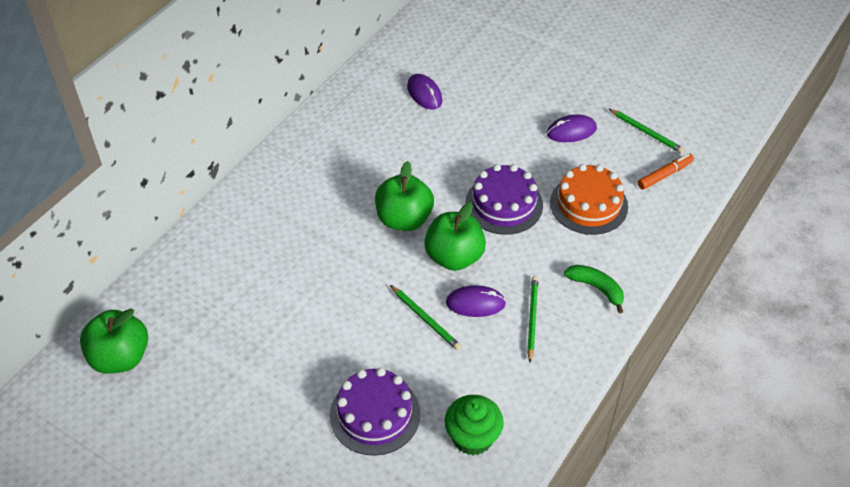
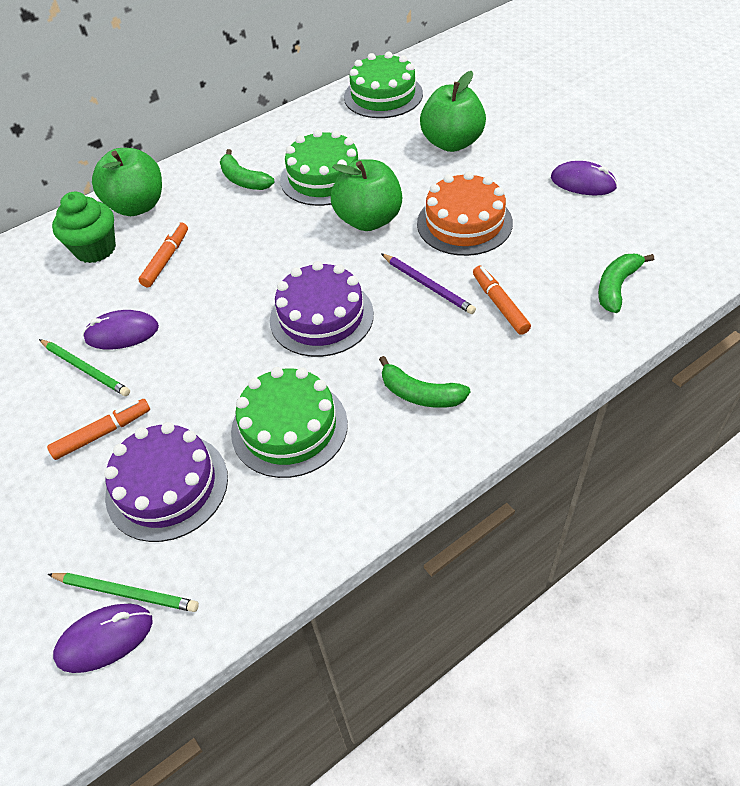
green banana: 1 -> 3
green cake: 0 -> 3
green pencil: 3 -> 2
orange marker: 1 -> 3
purple pencil: 0 -> 1

